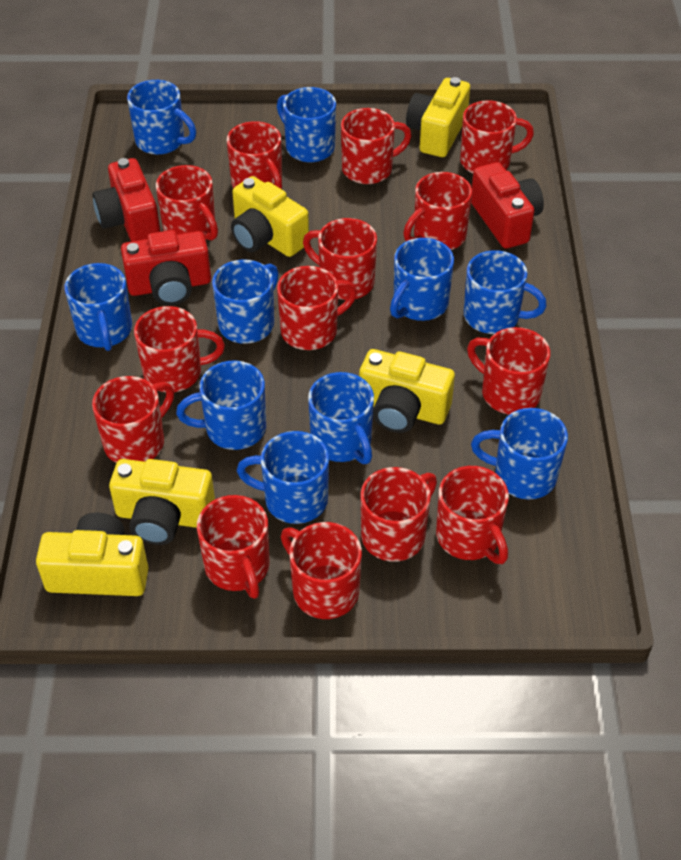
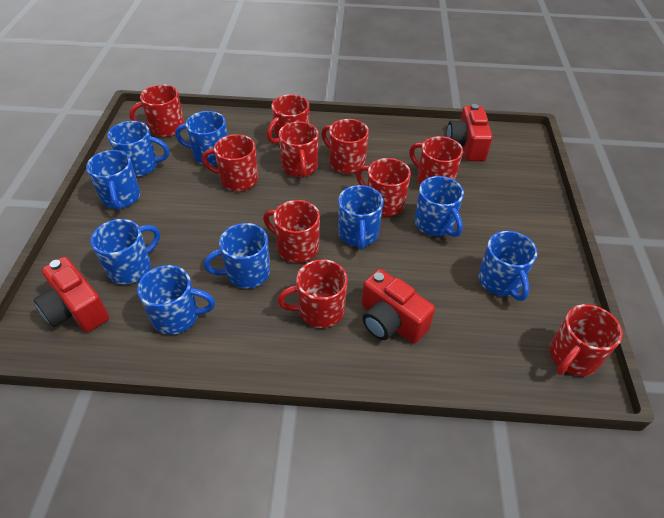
blue mug: 10 -> 9
red mug: 14 -> 10
yellow camera: 5 -> 0

